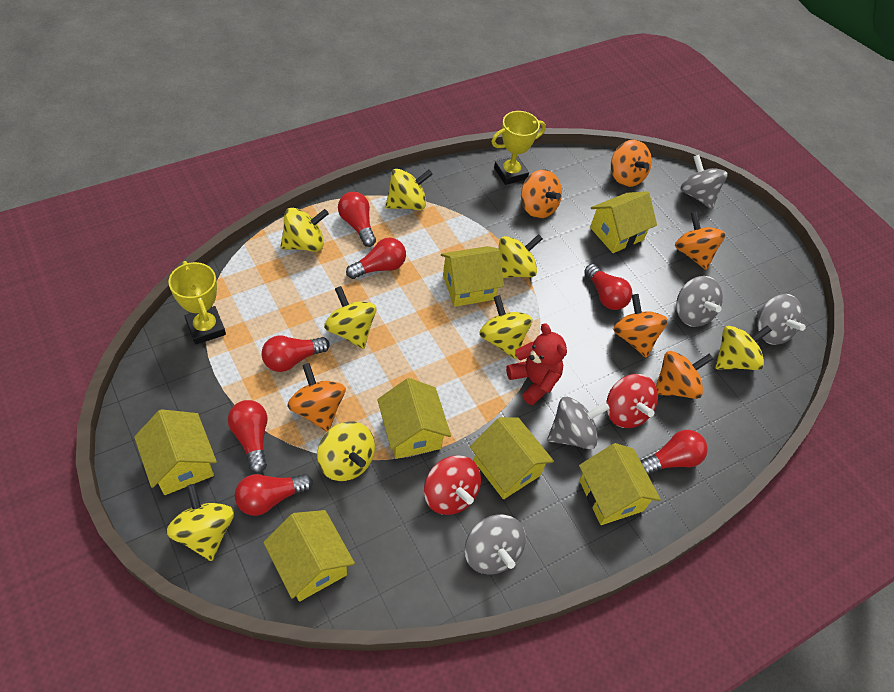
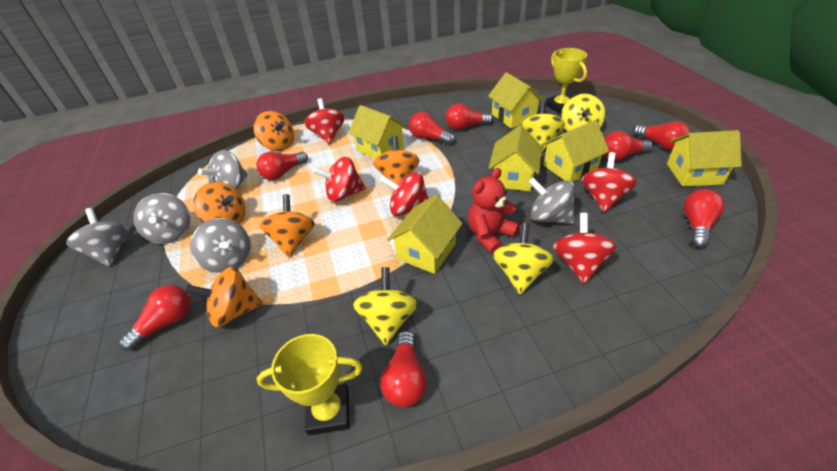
orange spinning top: 6 -> 5
red light bulb: 7 -> 8
red spinning top: 2 -> 5
yellow house: 7 -> 6
yellow spinning top: 8 -> 4

